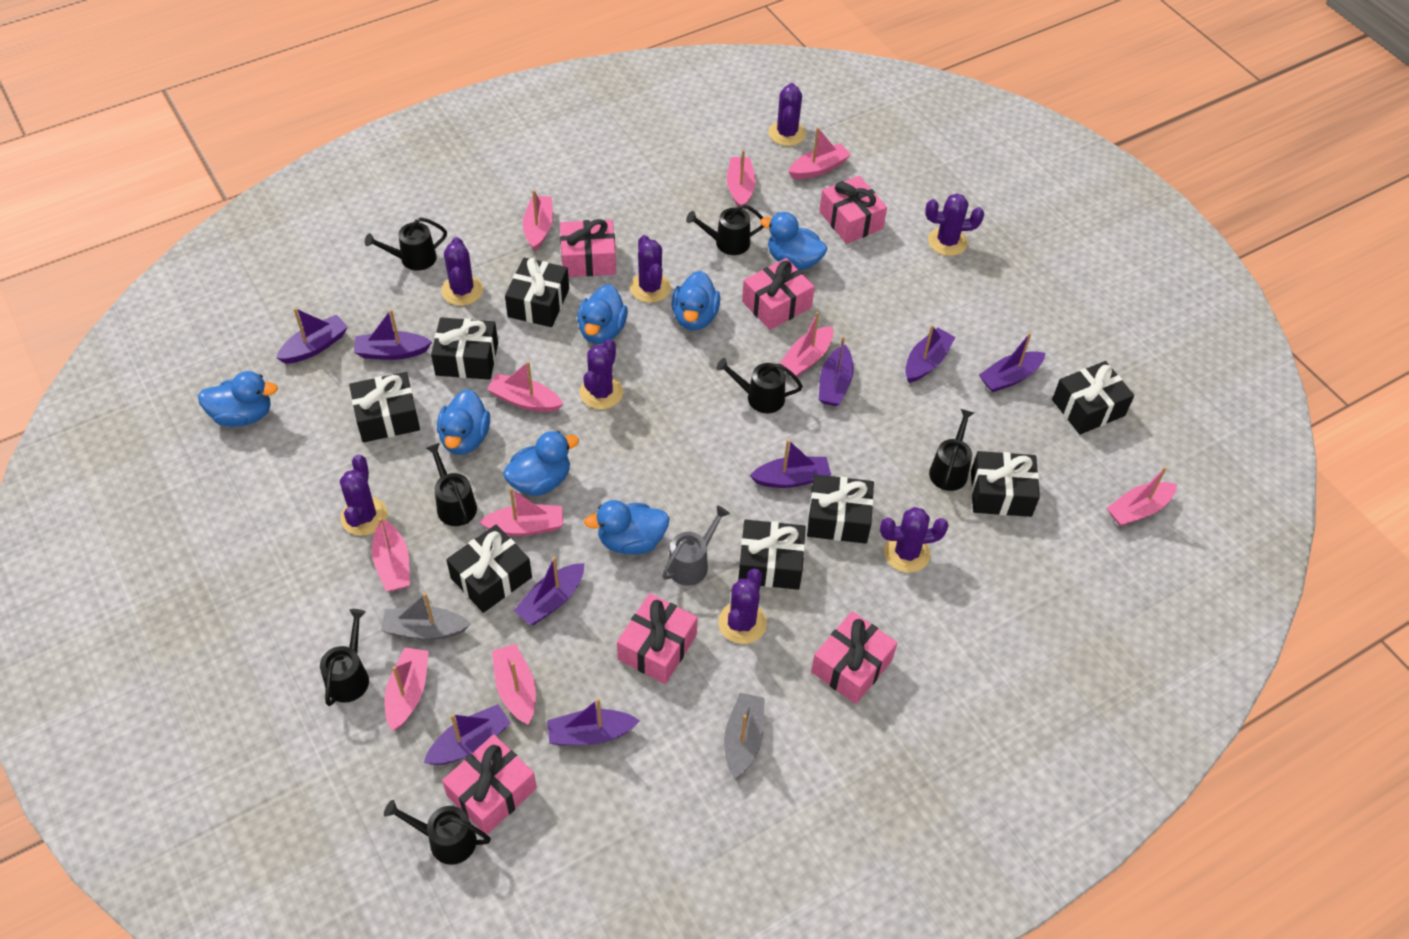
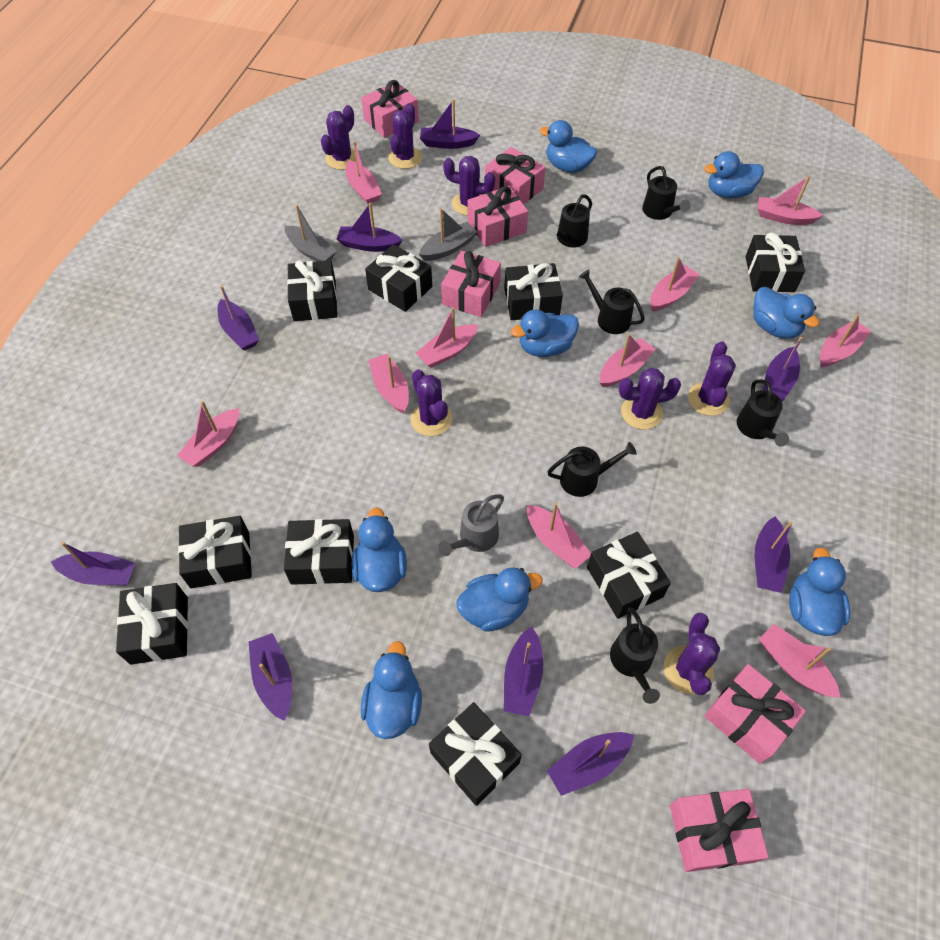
black gift: 8 -> 9
black watering can: 7 -> 6
blue duck: 7 -> 8
purple cactus: 8 -> 7

